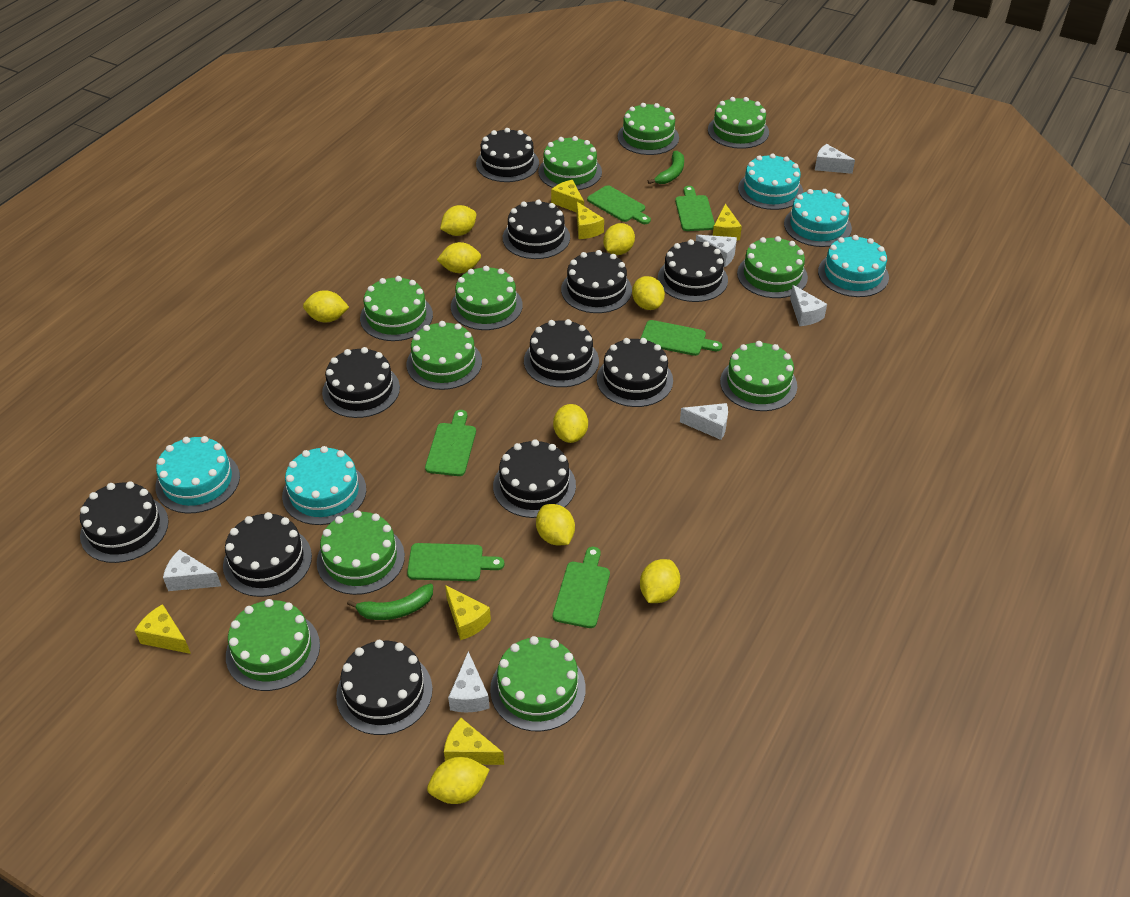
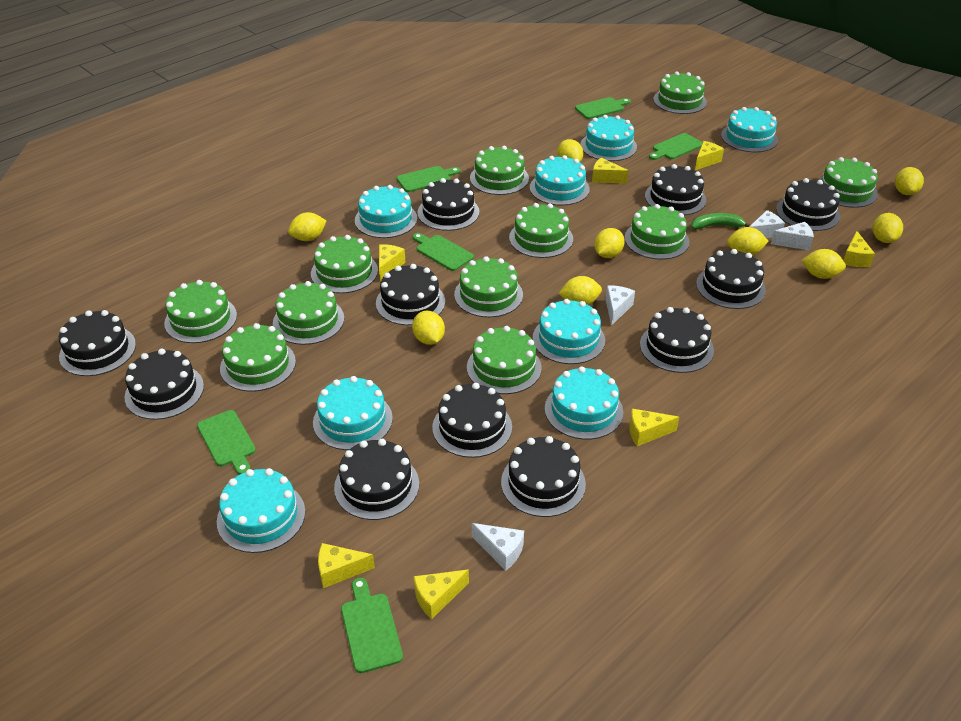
green banana: 2 -> 1
turquoise cake: 5 -> 8
white cheese: 6 -> 4
yellow cheese: 6 -> 7

